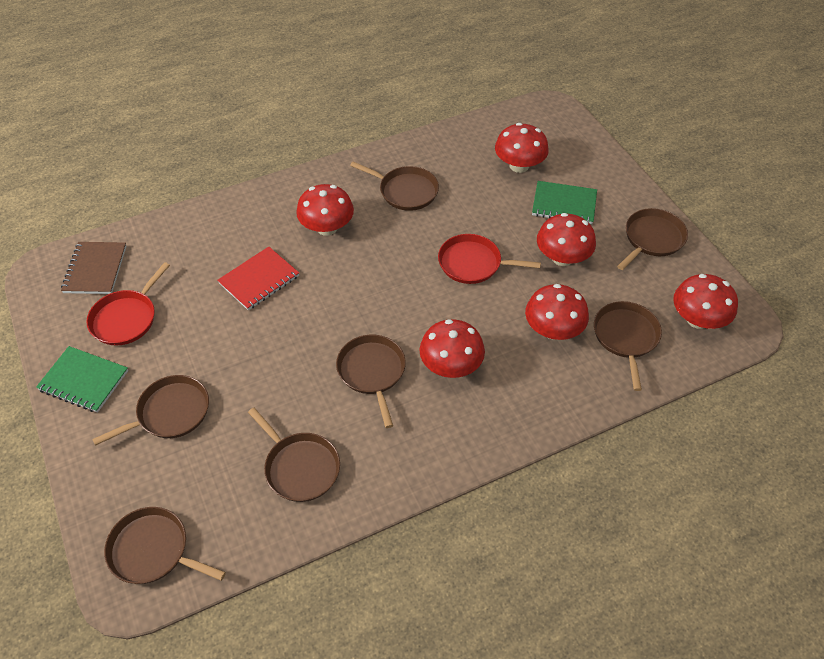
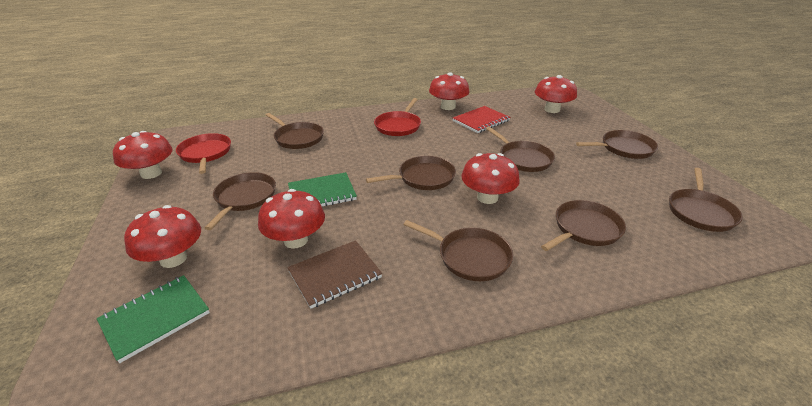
brown pan: 7 -> 8

